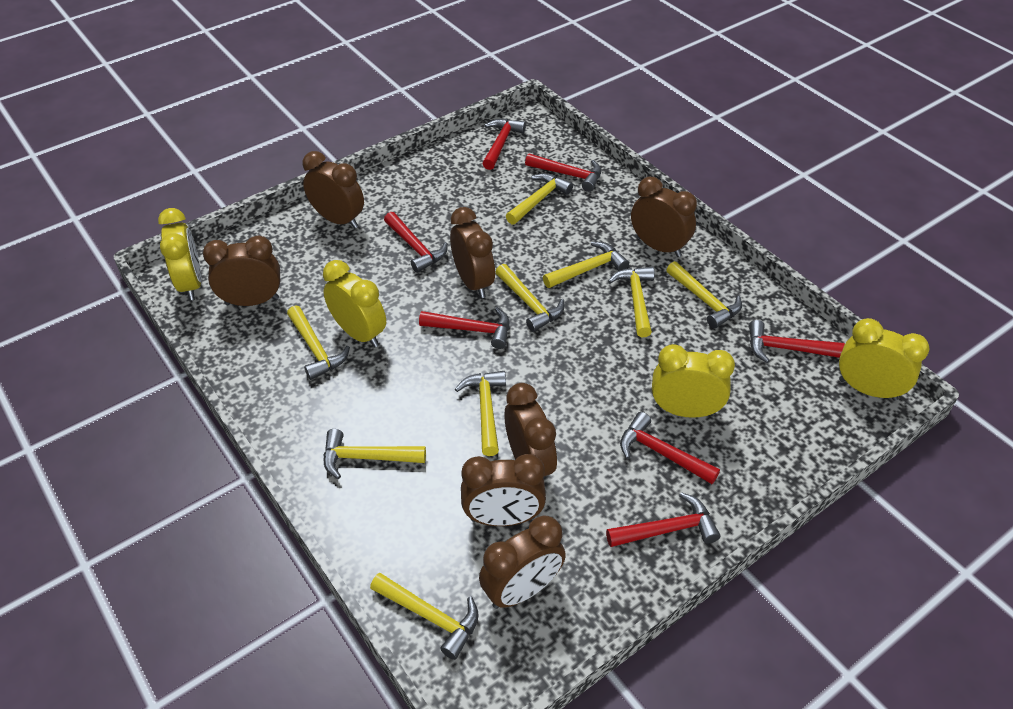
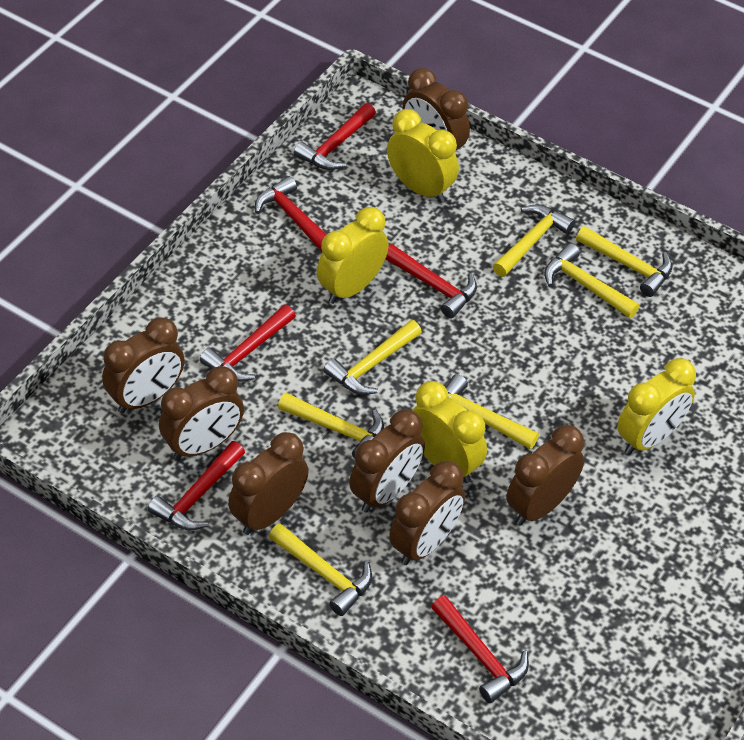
red hammer: 7 -> 6
yellow hammer: 9 -> 7

